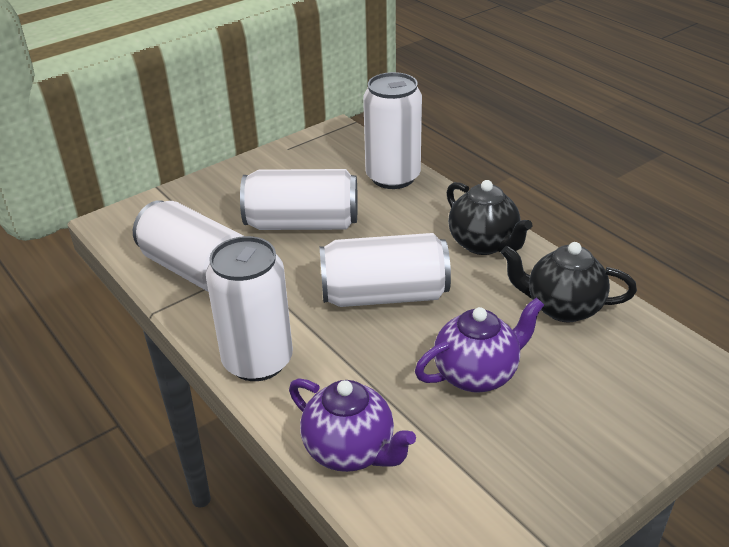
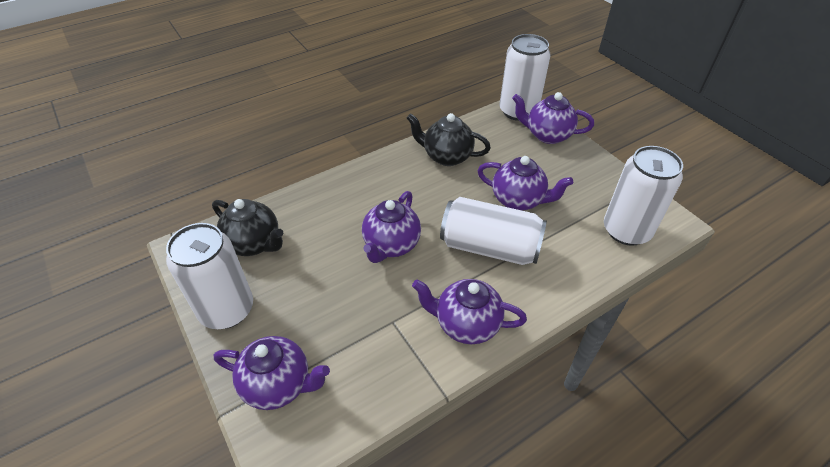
purple teapot: 2 -> 5
white can: 5 -> 4

